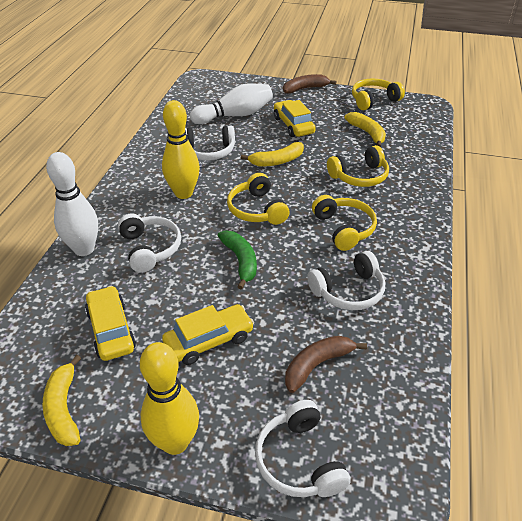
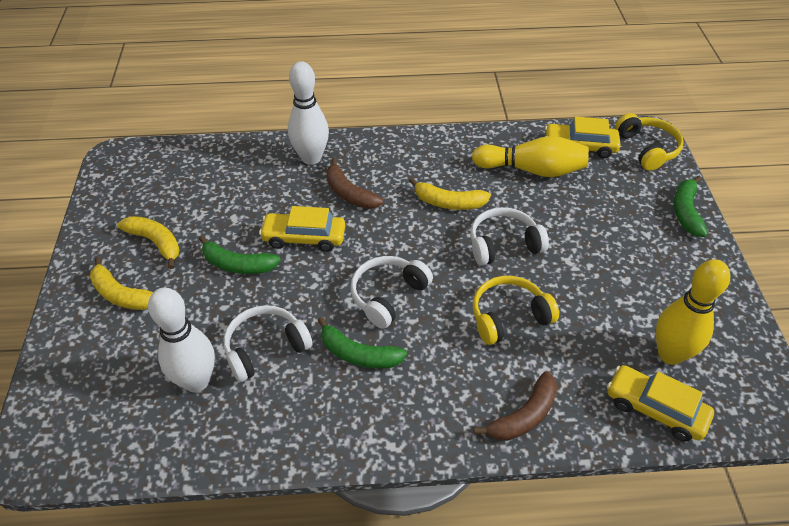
green banana: 1 -> 3
white headphones: 4 -> 3
yellow headphones: 4 -> 2

